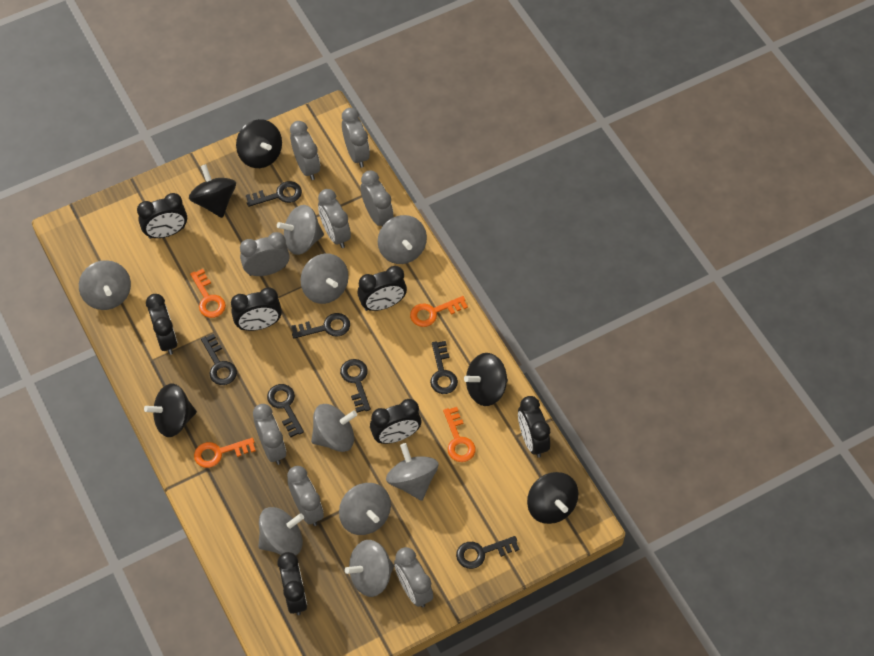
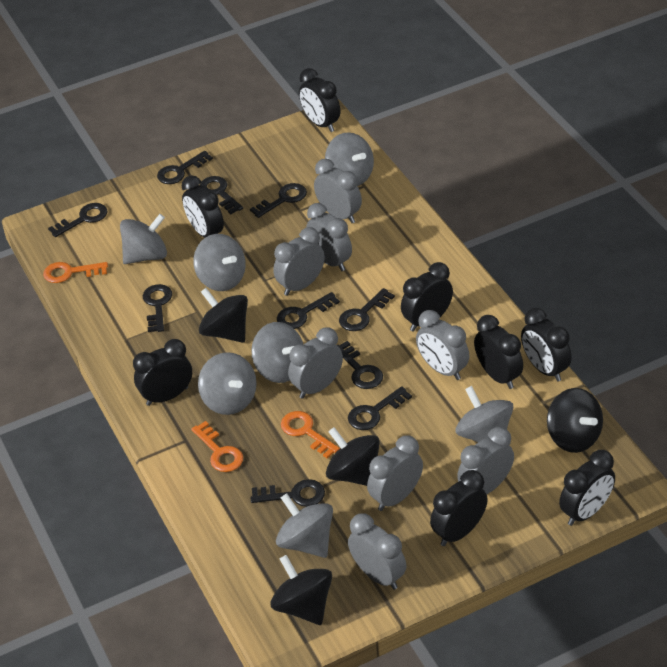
black clock: 7 -> 8
black key: 7 -> 10
black spinning top: 5 -> 4
grey spinning top: 9 -> 7
orange key: 4 -> 3

